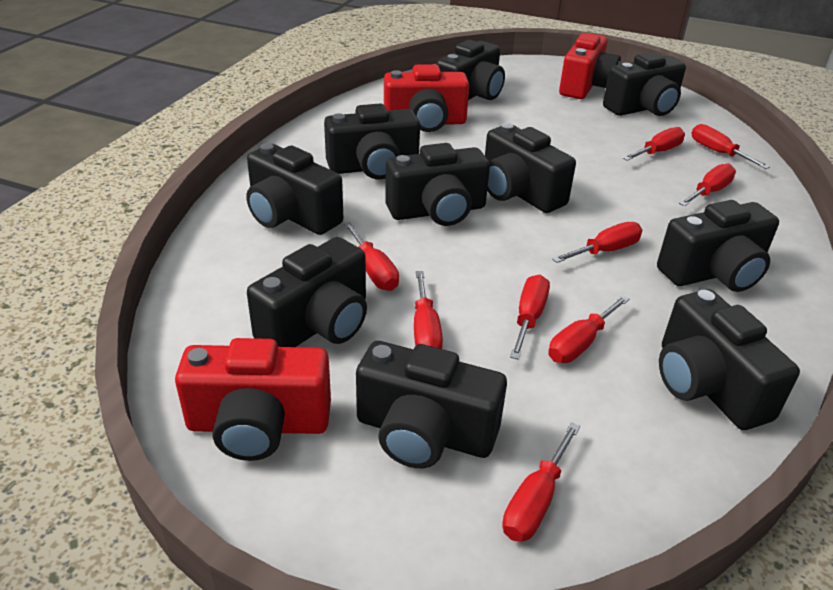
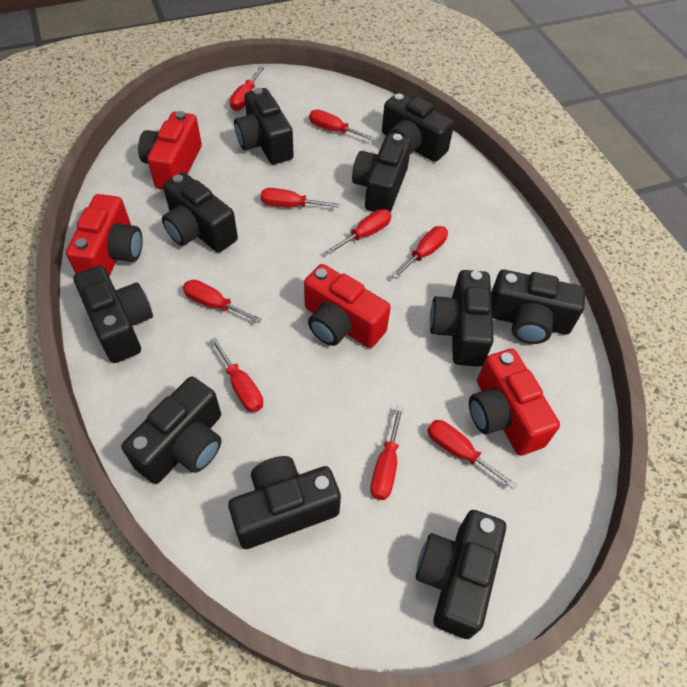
red camera: 3 -> 4

